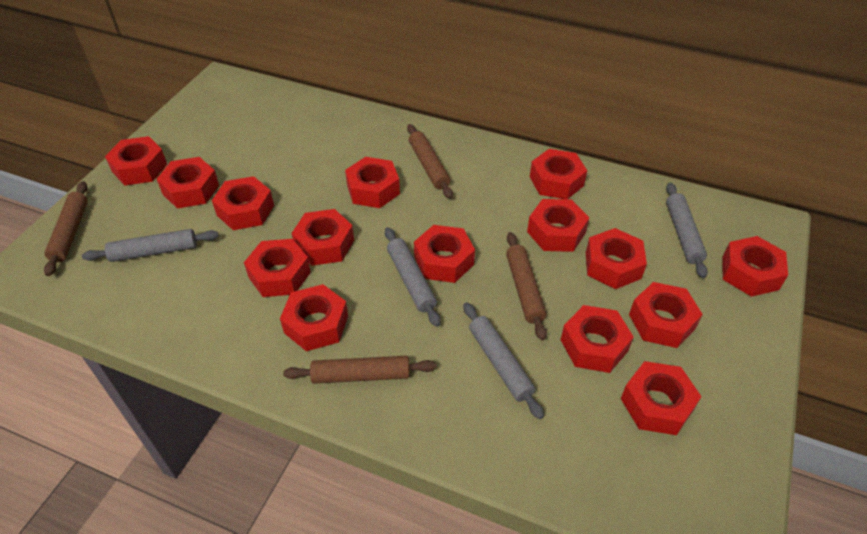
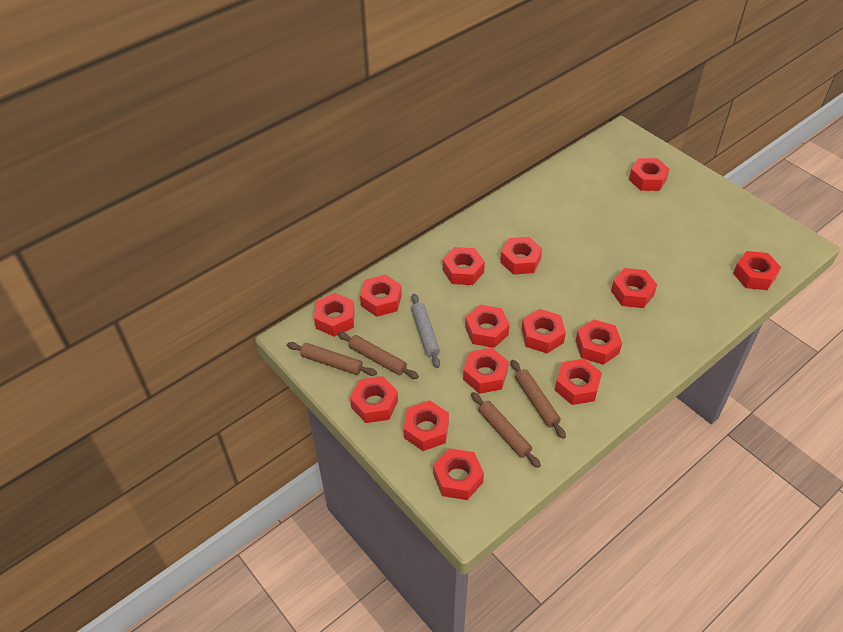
grey rolling pin: 4 -> 1

